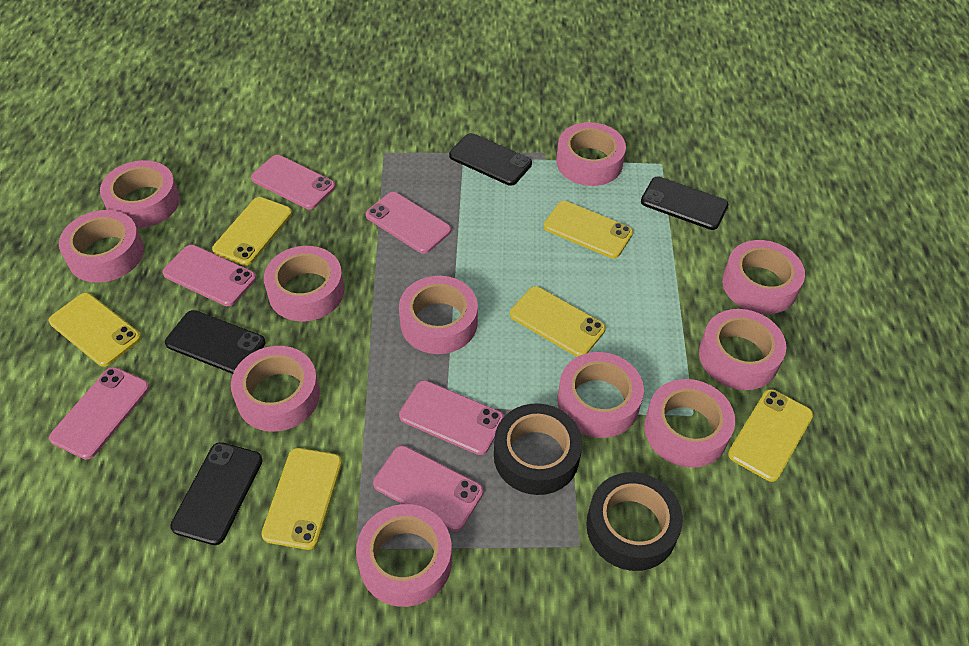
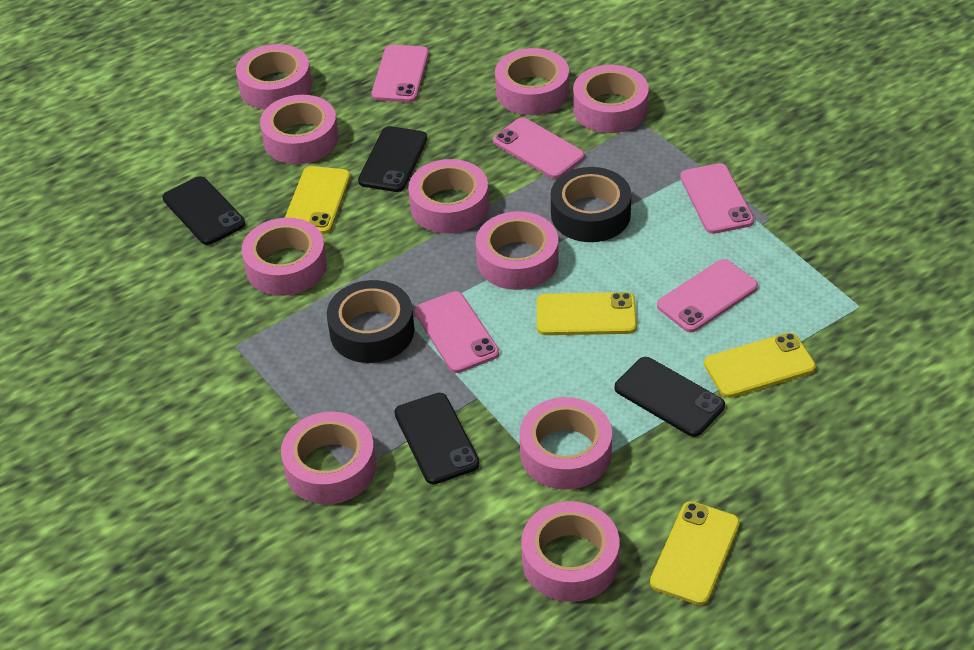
pink phone: 6 -> 5
pink tape: 11 -> 10
yellow phone: 6 -> 4

